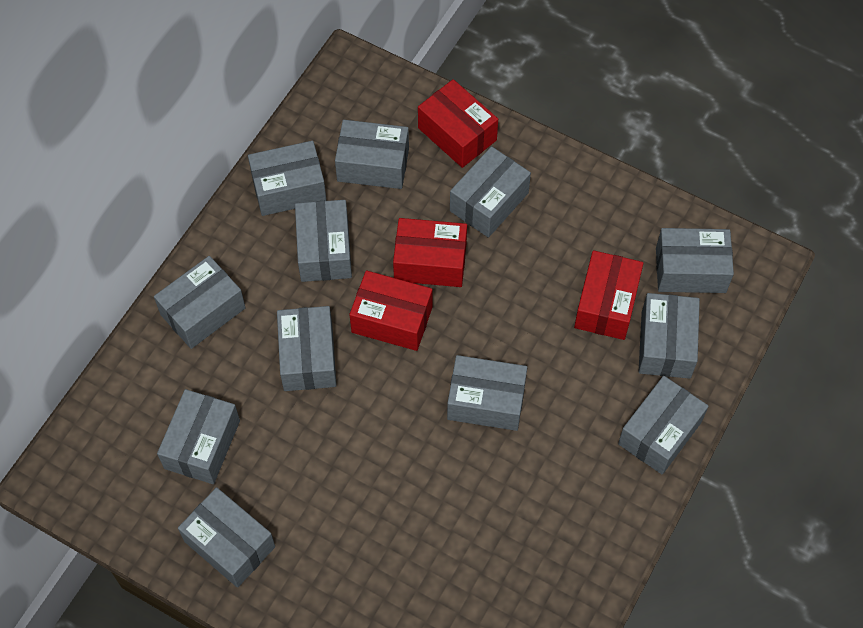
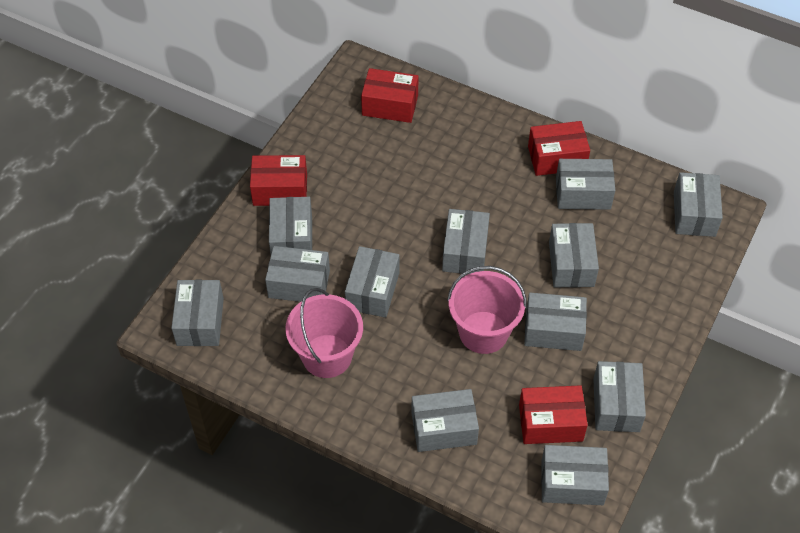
pink bucket: 0 -> 2

